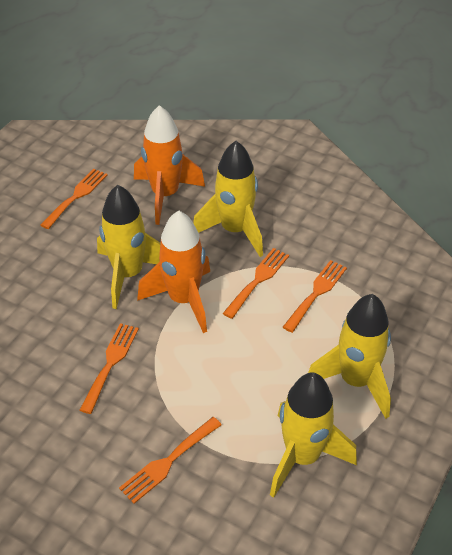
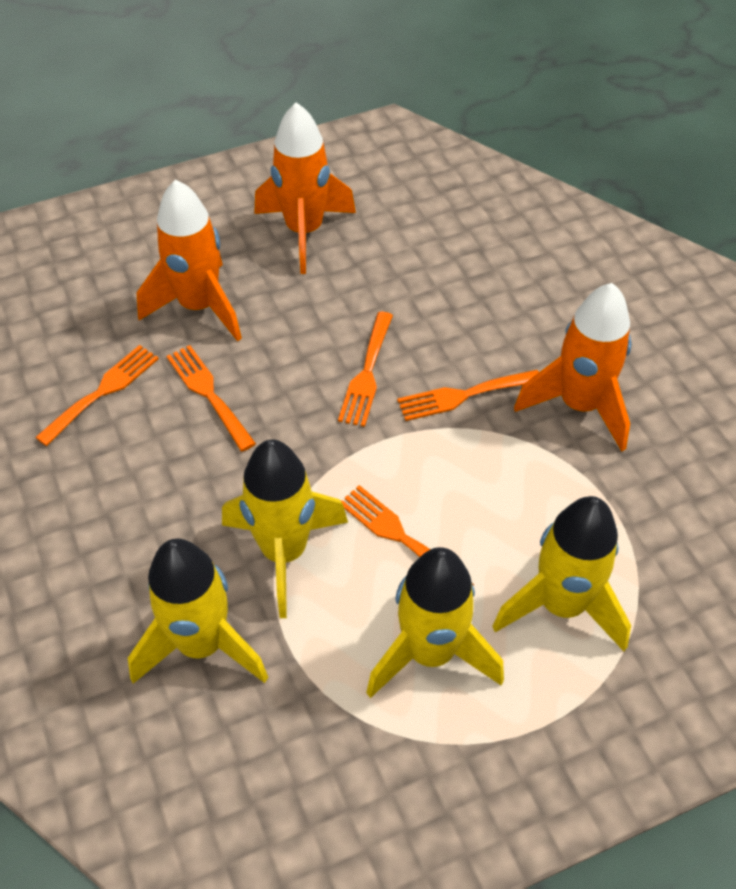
orange rocket: 2 -> 3

